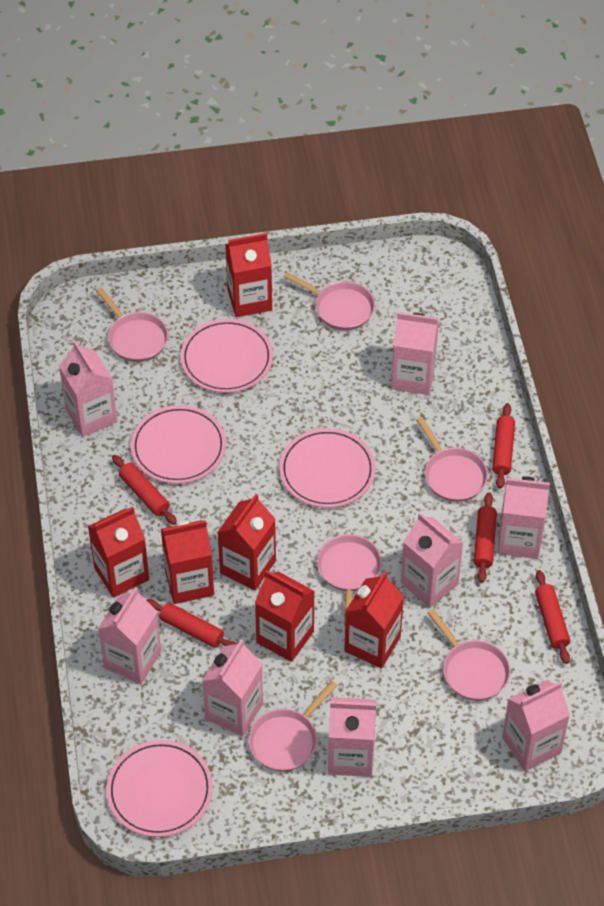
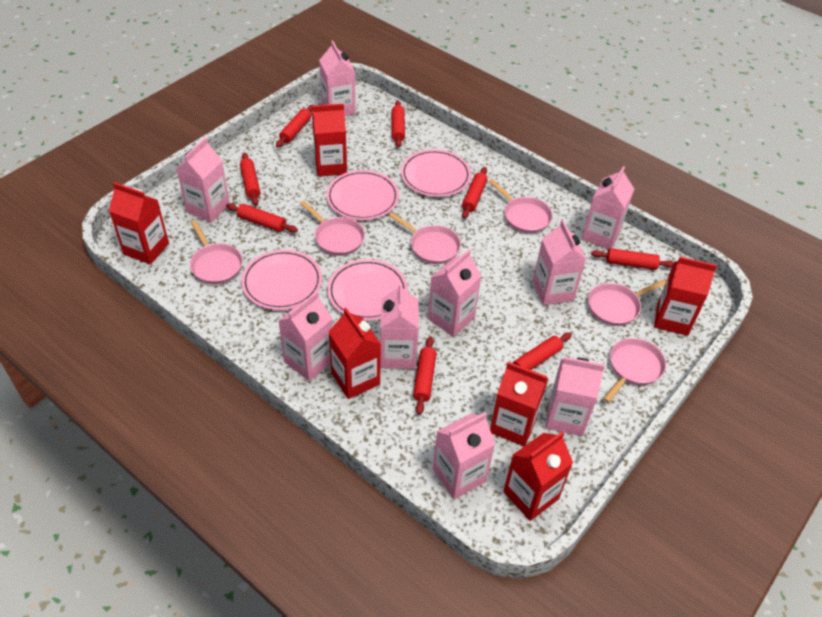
pink carton: 8 -> 9
red rolling pin: 5 -> 8

